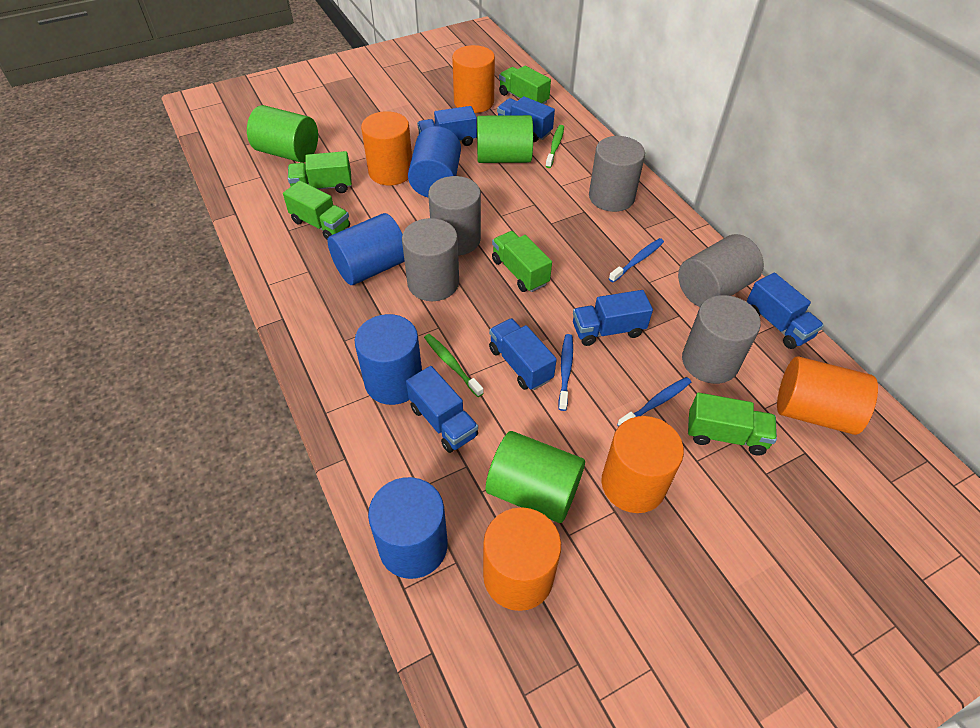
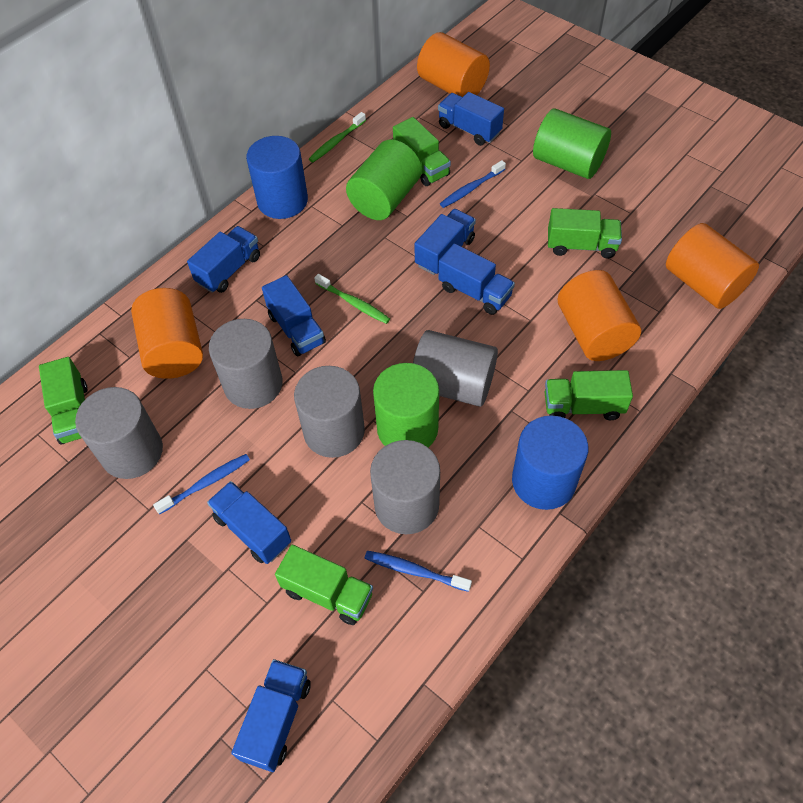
blue cylinder: 4 -> 2
blue truck: 6 -> 7
orange cylinder: 5 -> 4

